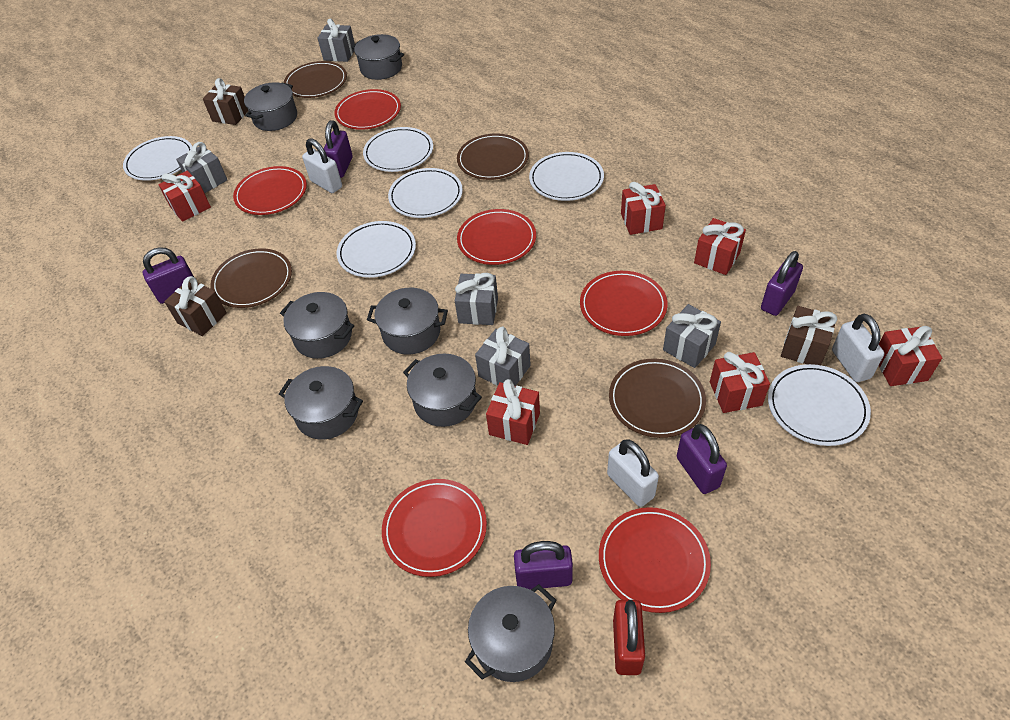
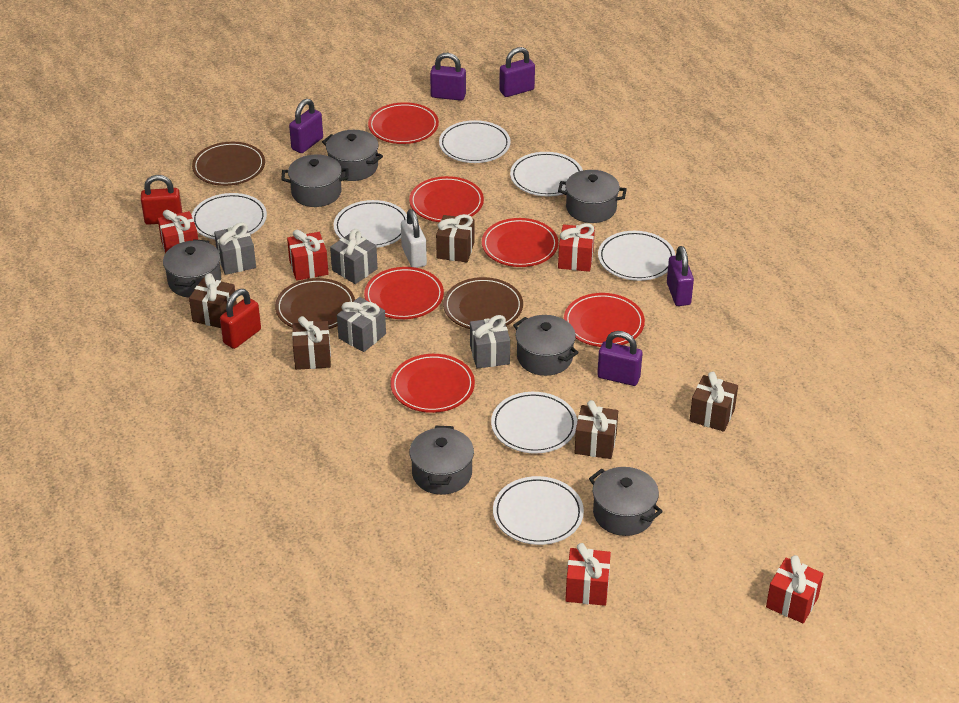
brown gift: 3 -> 5
brown plate: 4 -> 3
grey gift: 5 -> 4
red gift: 6 -> 5
red padlock: 1 -> 2
white padlock: 3 -> 1
white plate: 6 -> 7

